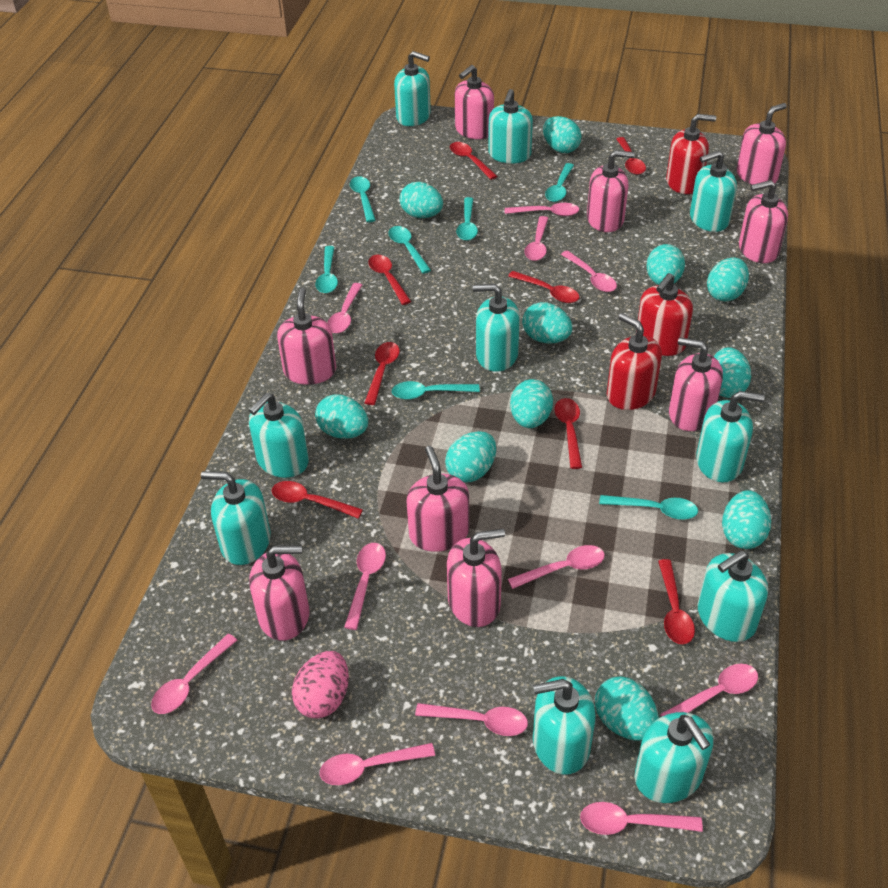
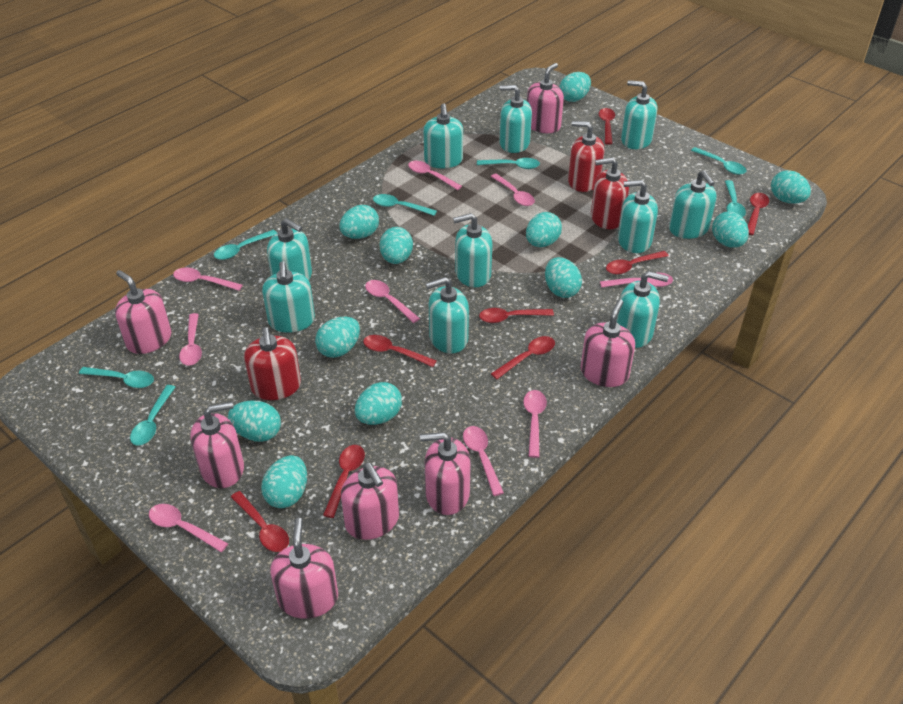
pink egg: 1 -> 0
pink soap dispenser: 9 -> 7
pink spoon: 11 -> 9

